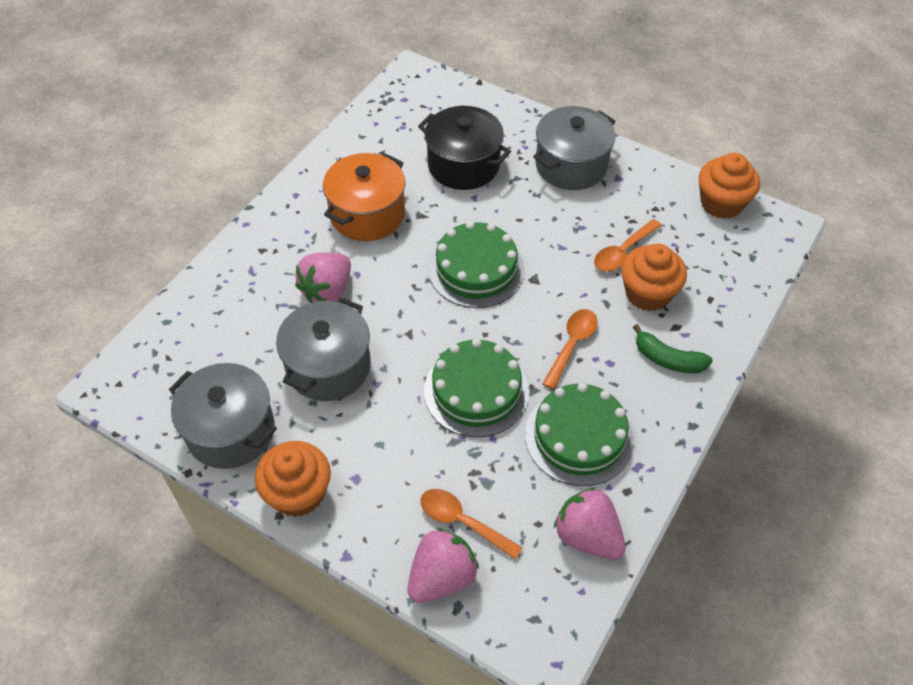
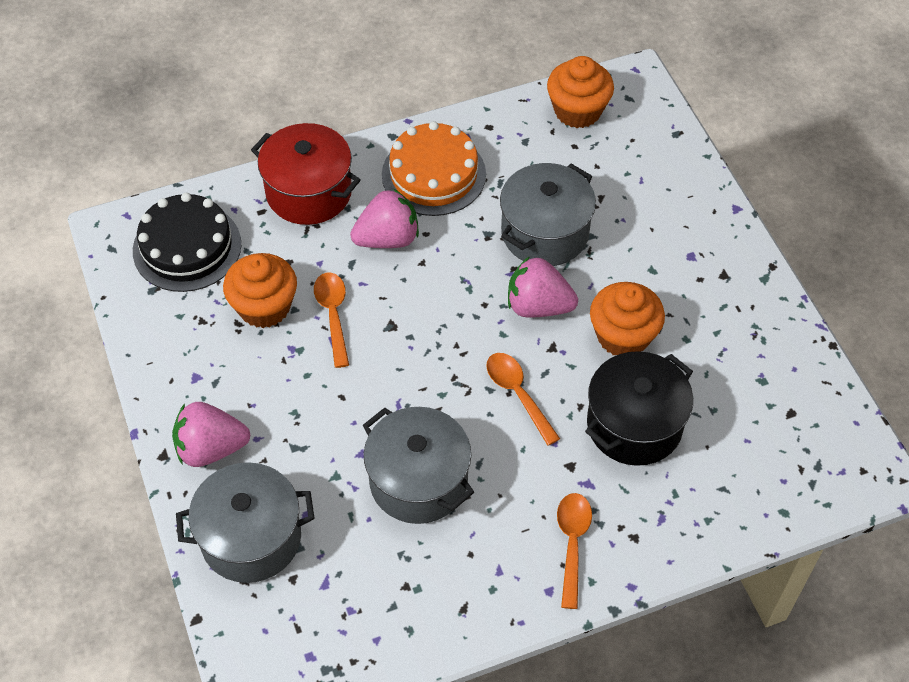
black cake: 0 -> 1
green banana: 1 -> 0
green cake: 3 -> 0
orange cake: 0 -> 1
orange pot: 1 -> 0
red pot: 0 -> 1

